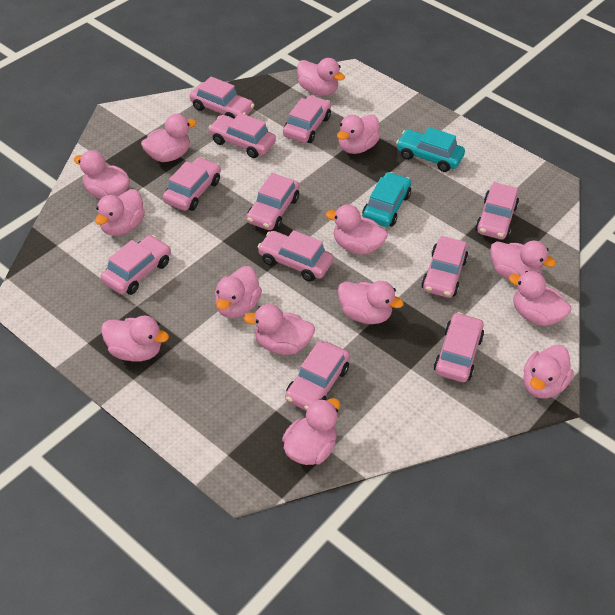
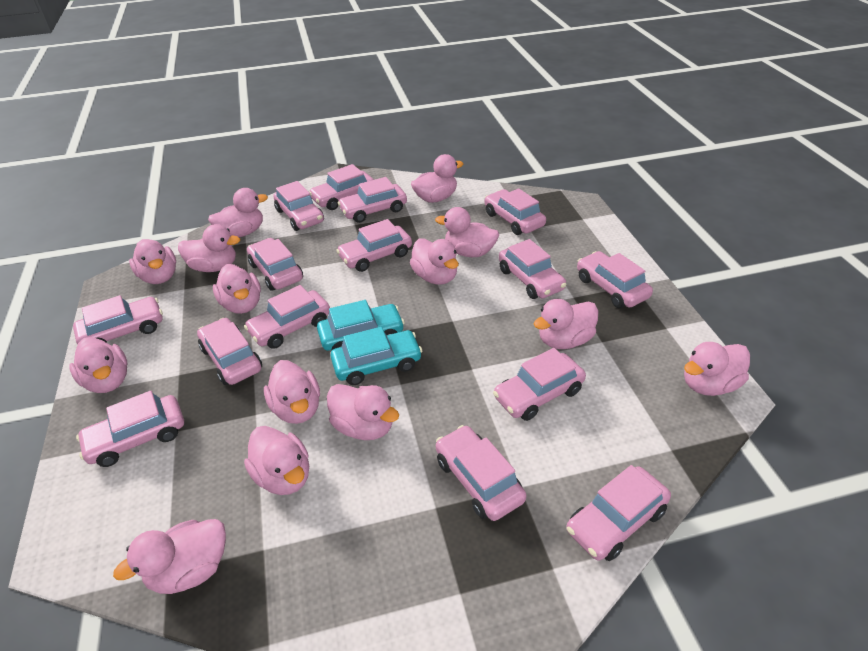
pink car: 11 -> 15

